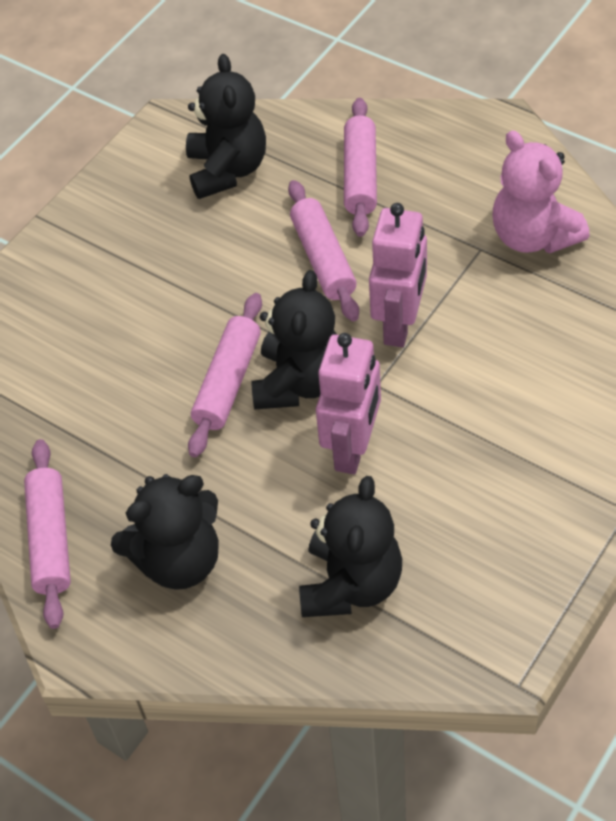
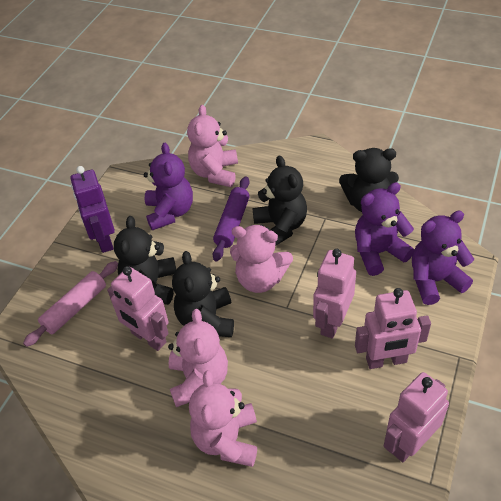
pink robot: 2 -> 4
pink rolling pin: 4 -> 1
pink teddy bear: 1 -> 4
purple robot: 0 -> 1
purple rolling pin: 0 -> 1
purple teddy bear: 0 -> 3

